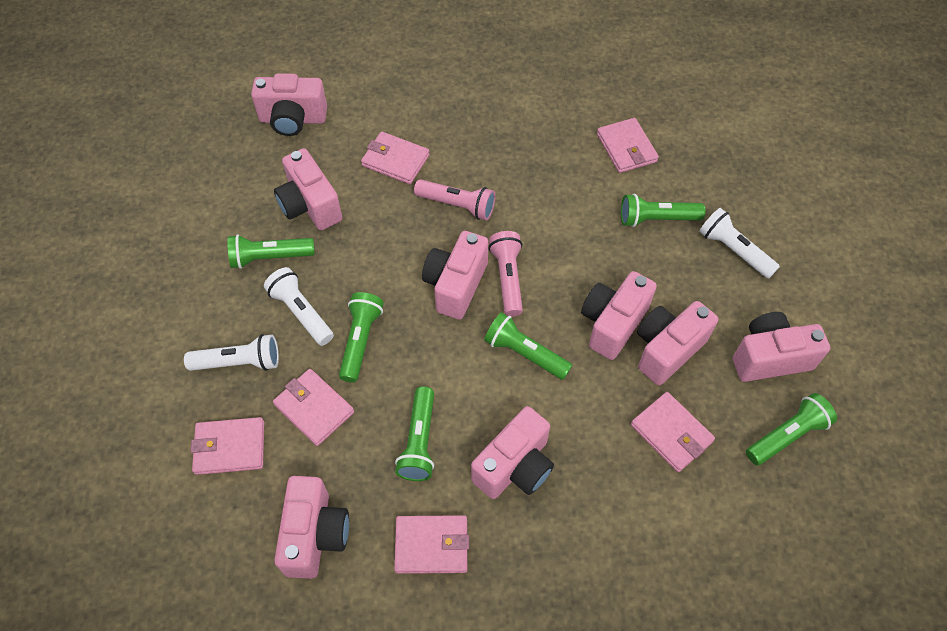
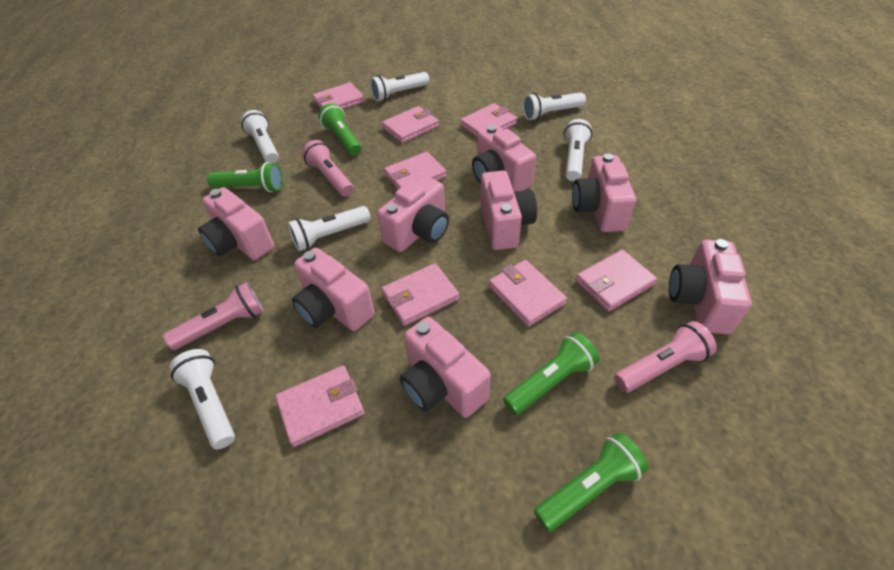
green flashlight: 6 -> 4
pink flashlight: 2 -> 3
pink wallet: 6 -> 8
white flashlight: 3 -> 6

